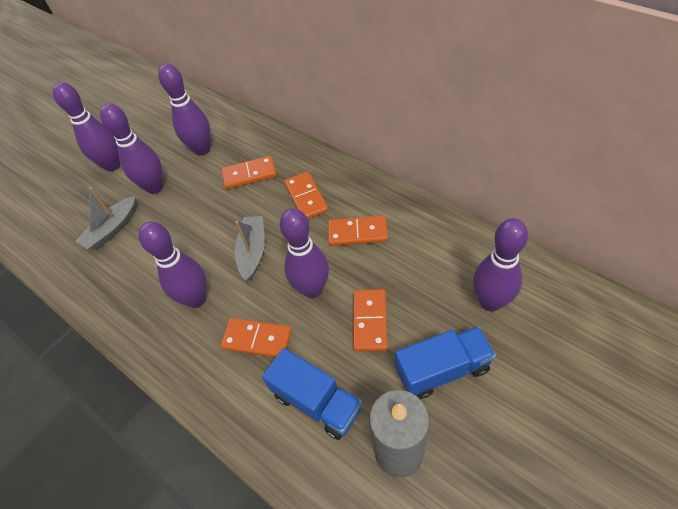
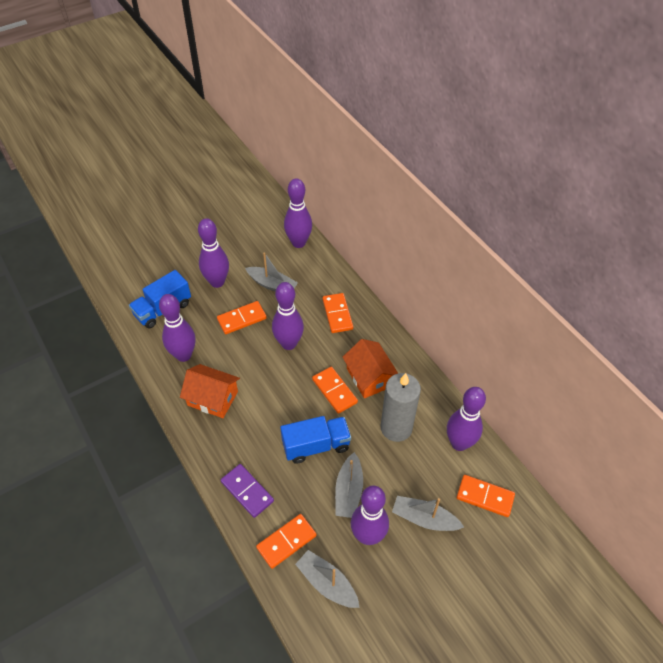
grey boat: 2 -> 4
orange house: 0 -> 2
purple domino: 0 -> 1

